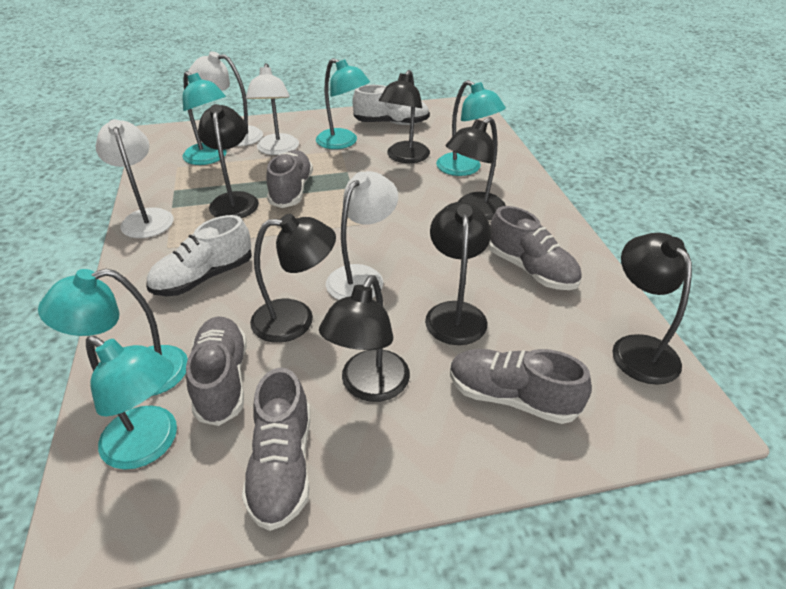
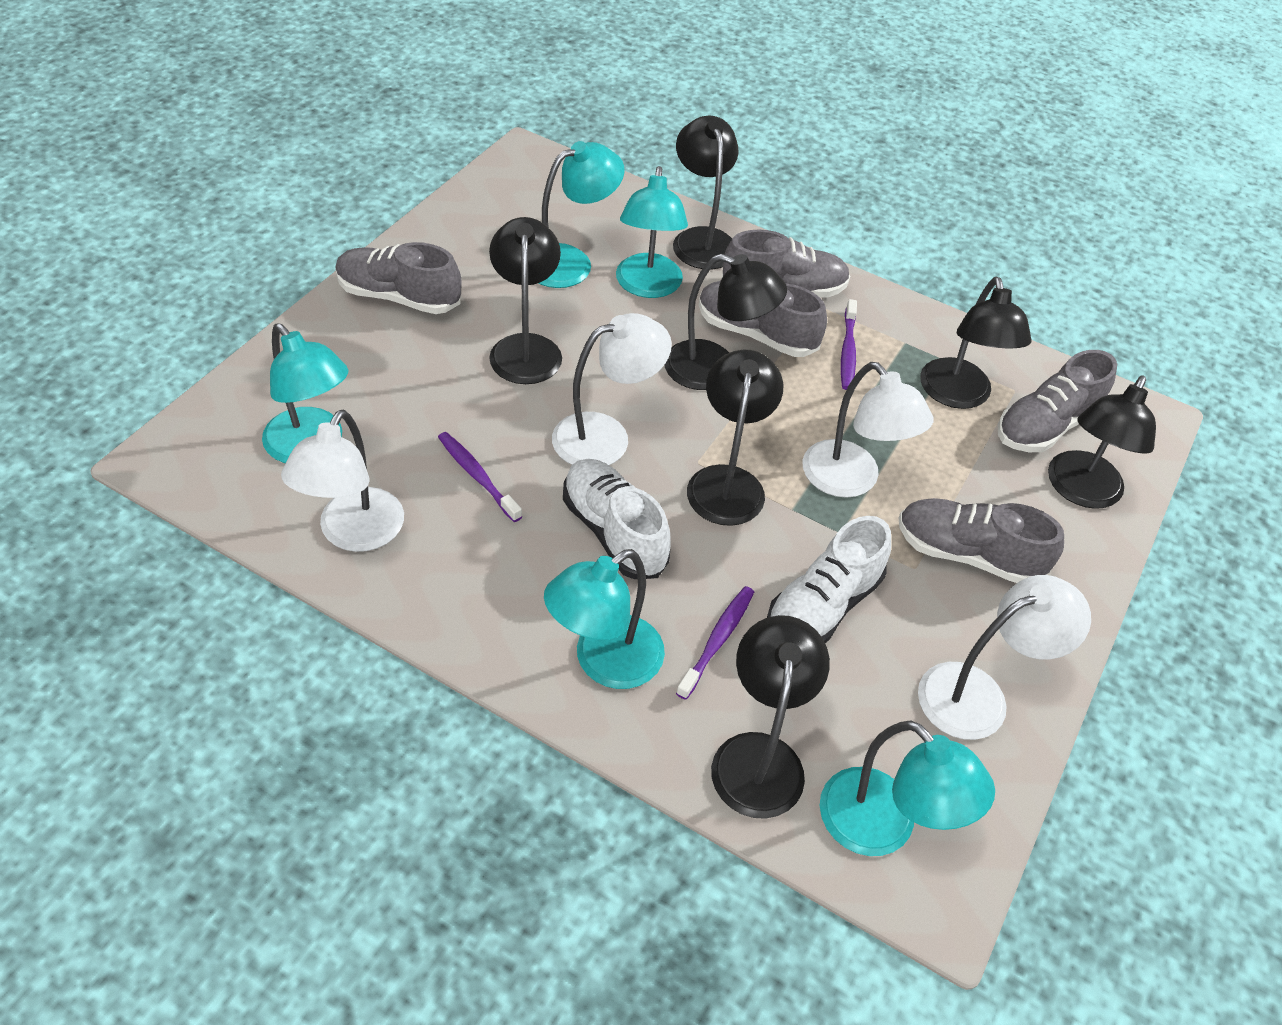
purple toothbrush: 0 -> 3

